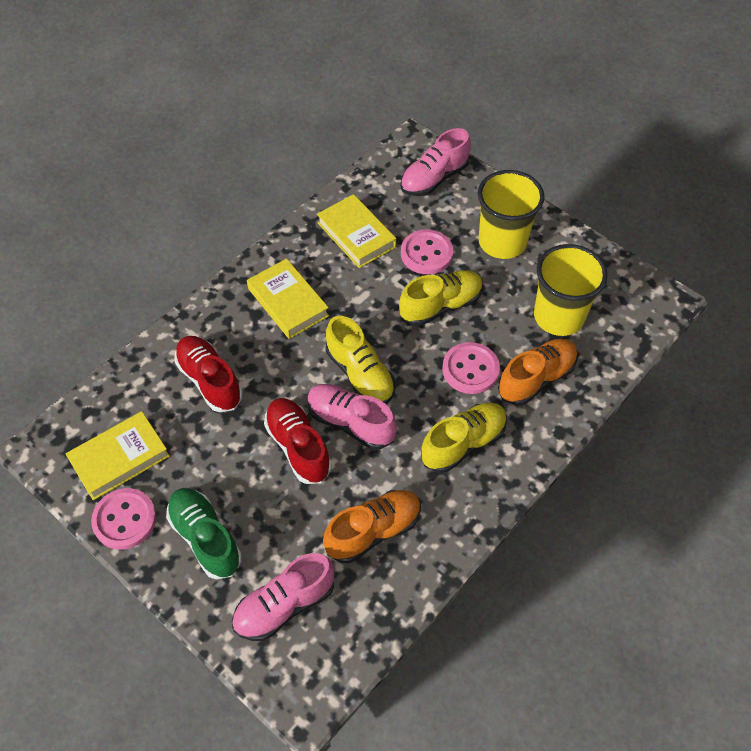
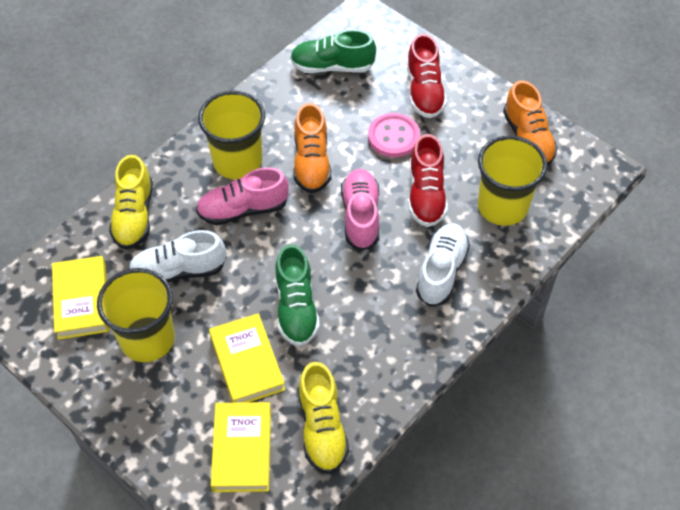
green shoe: 1 -> 2
pink button: 3 -> 1
pink shoe: 3 -> 2
white shoe: 0 -> 2
yellow cup: 2 -> 3
yellow shoe: 3 -> 2

